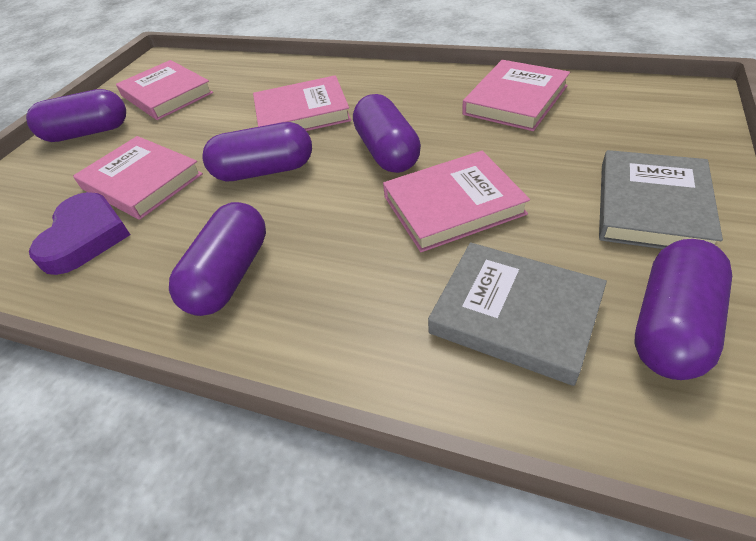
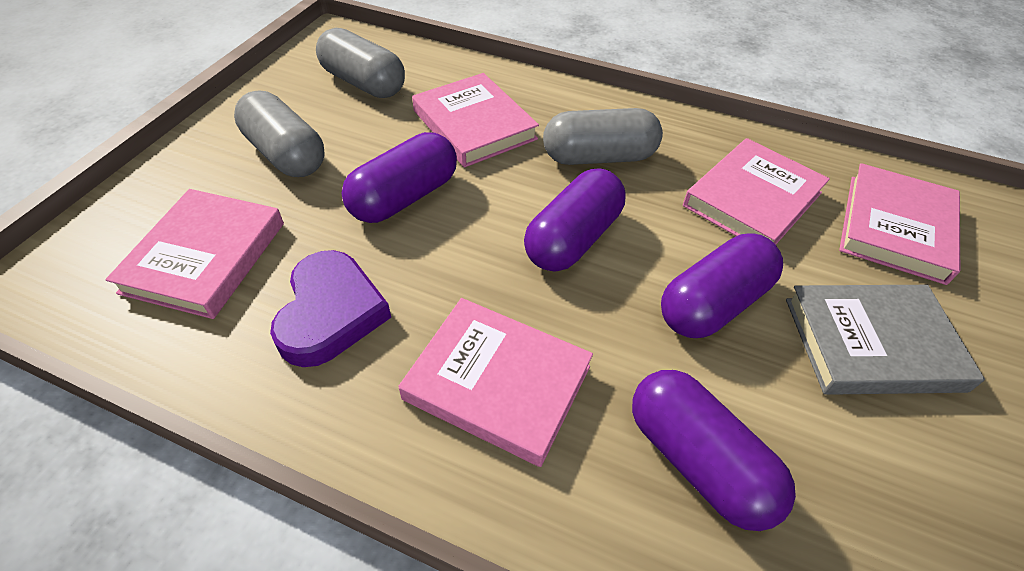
grey book: 2 -> 1
grey capsule: 0 -> 3
purple capsule: 5 -> 4

